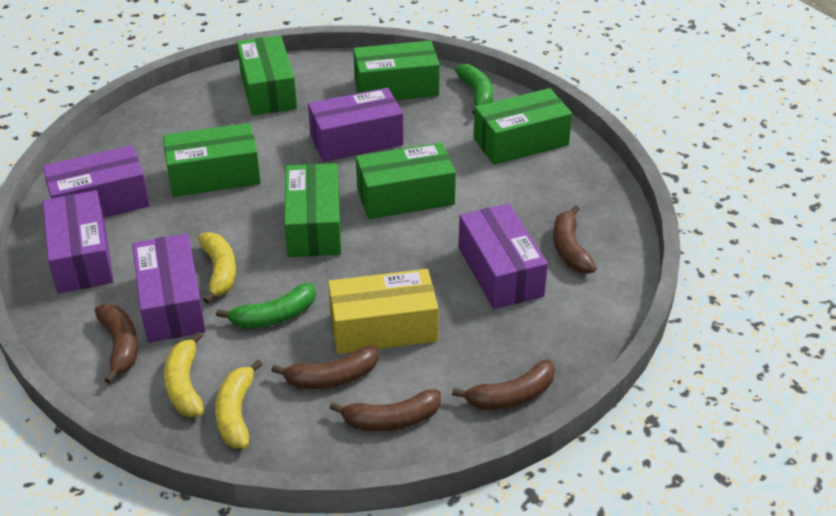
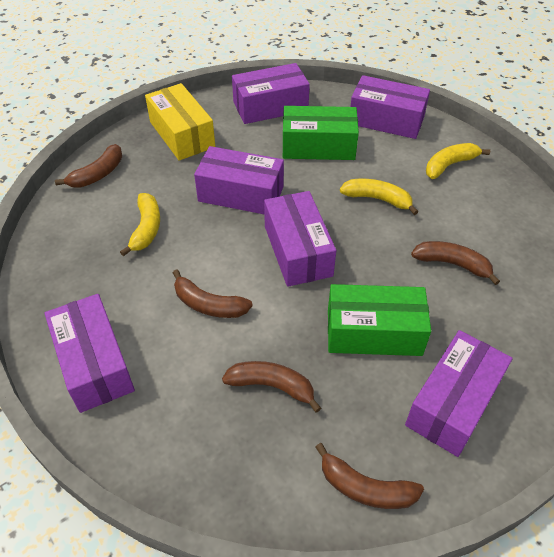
green banana: 2 -> 0
green box: 6 -> 2
purple box: 5 -> 6

